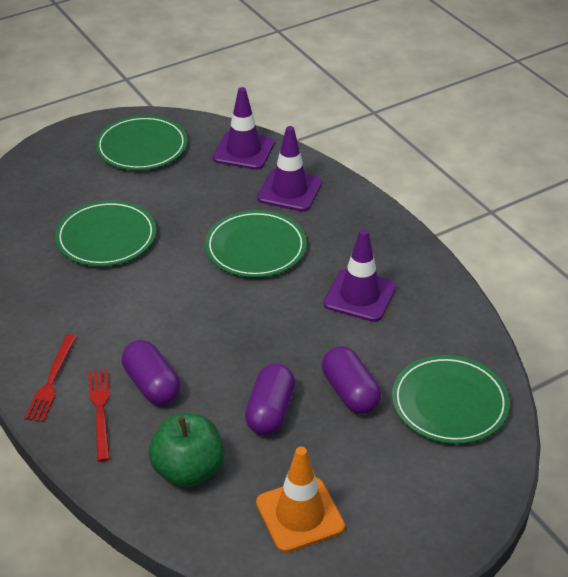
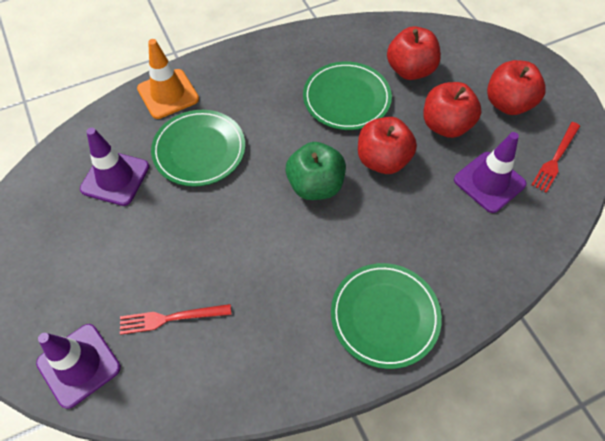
green plate: 4 -> 3
purple capsule: 3 -> 0
red apple: 0 -> 4

